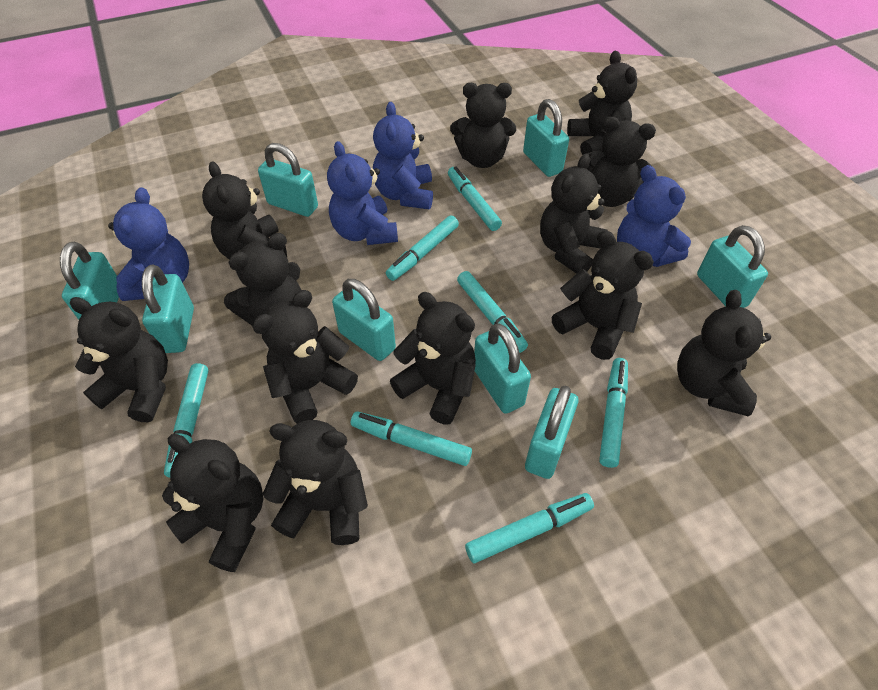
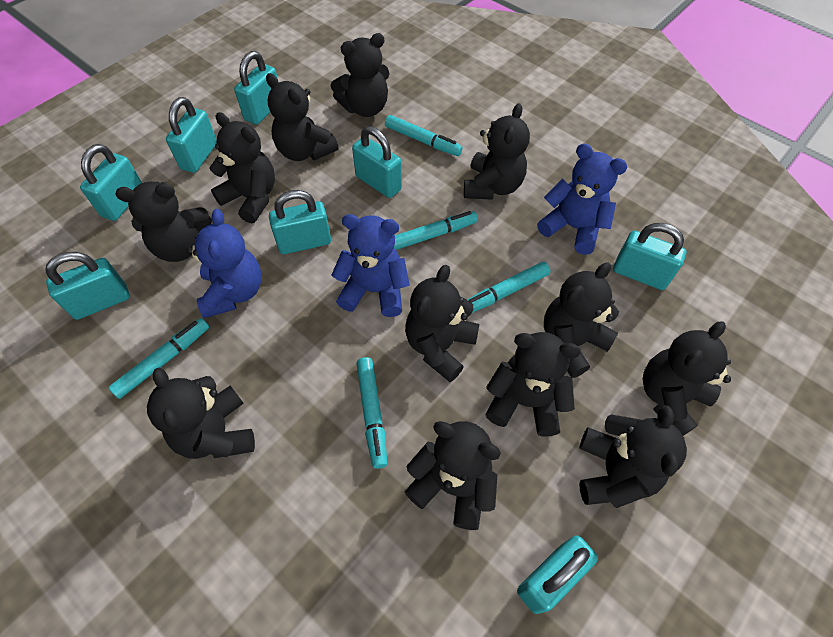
black teddy bear: 13 -> 12
blue teddy bear: 4 -> 3
turquoise marker: 7 -> 5

